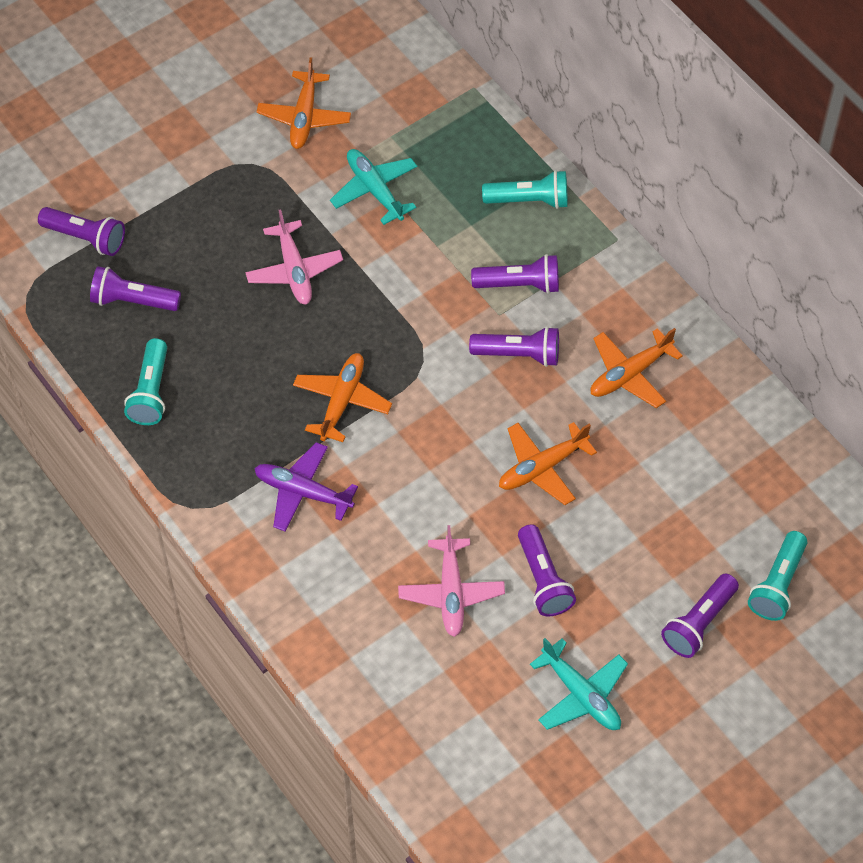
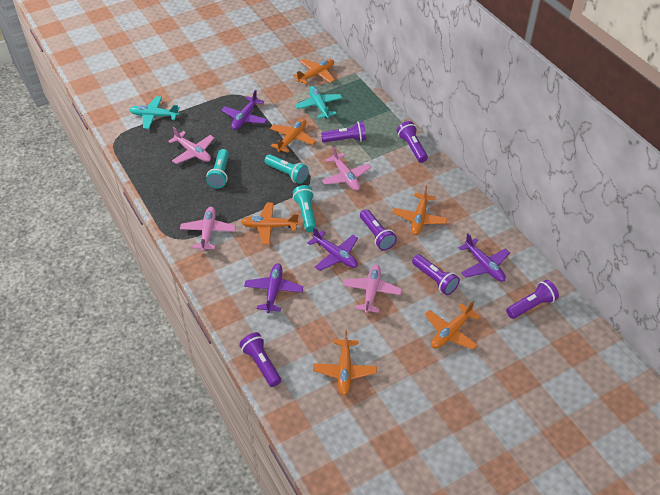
orange plane: 4 -> 6
pink plane: 2 -> 4
purple plane: 1 -> 4

